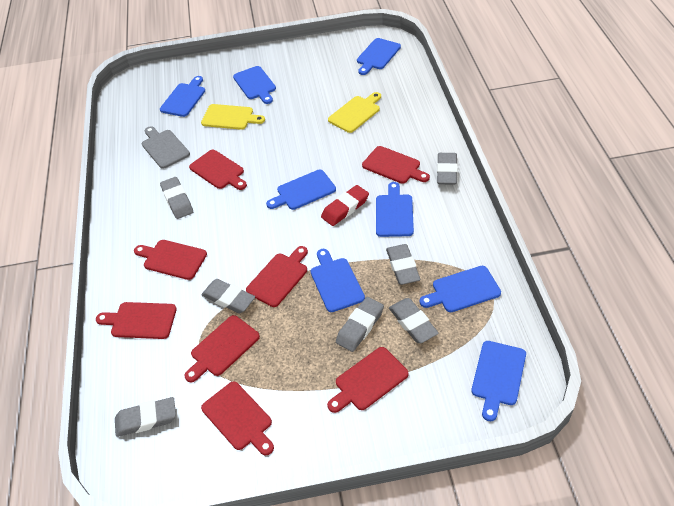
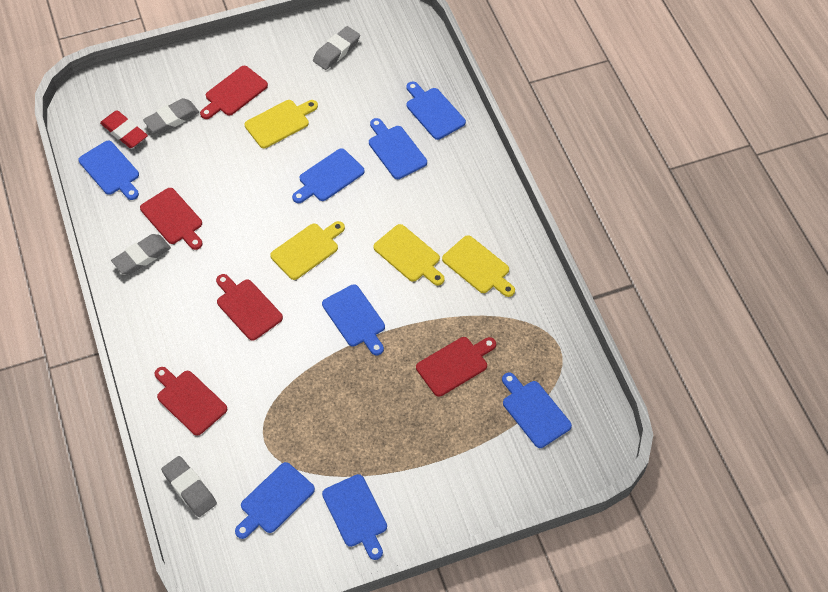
grey cutting board: 1 -> 0
grey eraser: 7 -> 4
red cutting board: 8 -> 5
yellow cutting board: 2 -> 4

